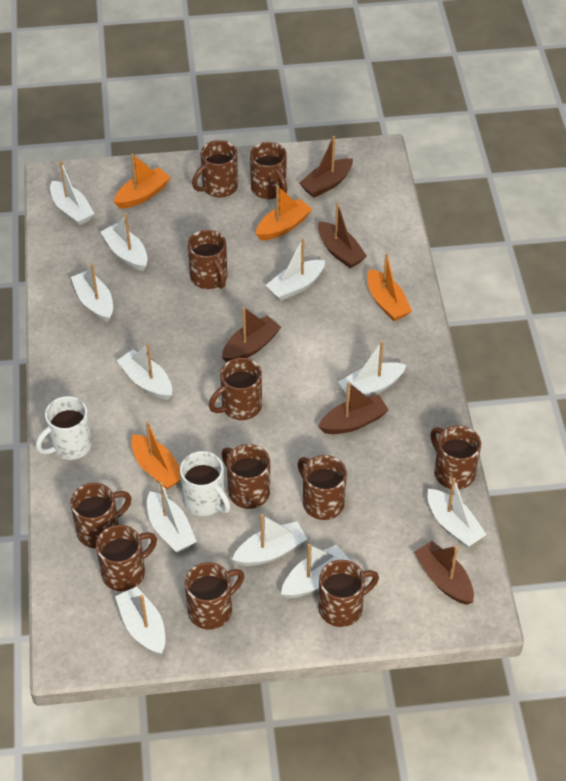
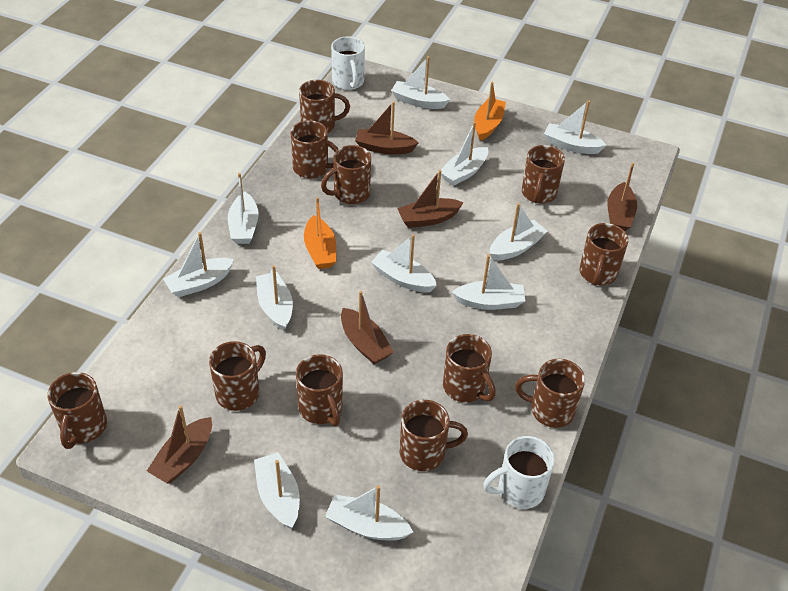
orange boat: 4 -> 2

